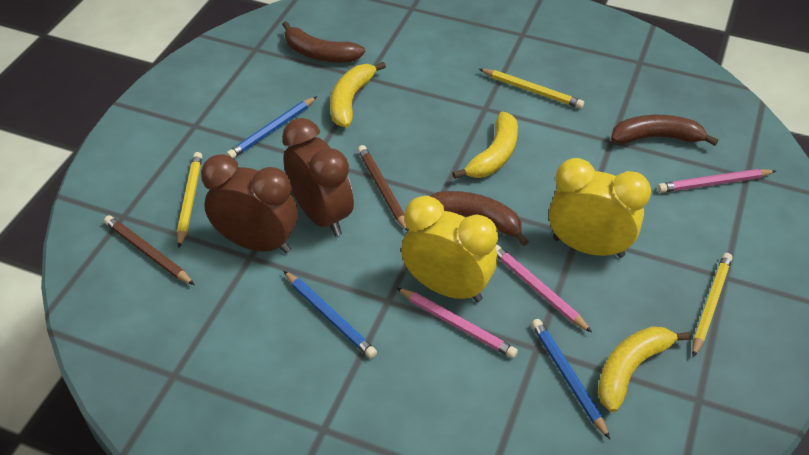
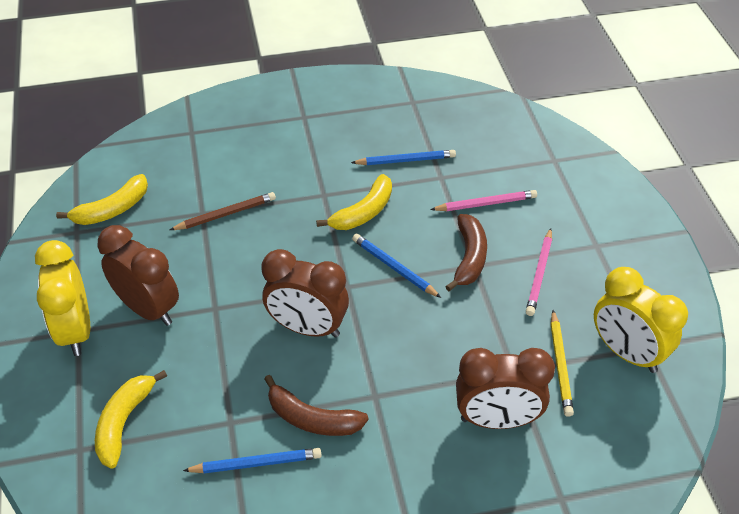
brown banana: 3 -> 2
brown clock: 2 -> 3
brown pencil: 2 -> 1
pink pencil: 3 -> 2
yellow pencil: 3 -> 1

